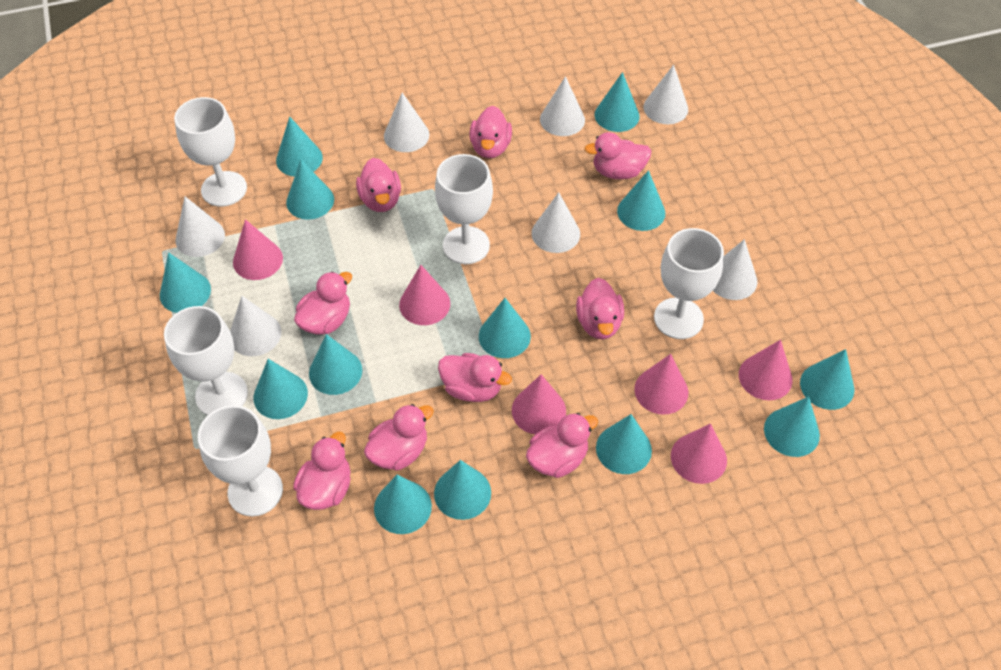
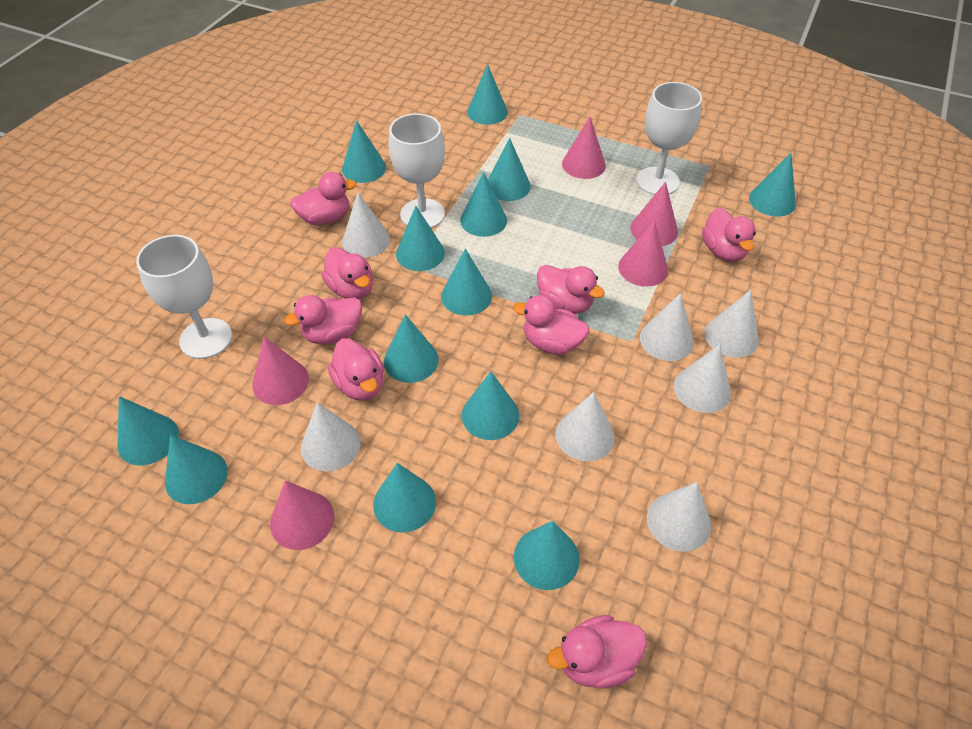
pink cone: 6 -> 5
pink duck: 9 -> 8
white goblet: 5 -> 3

